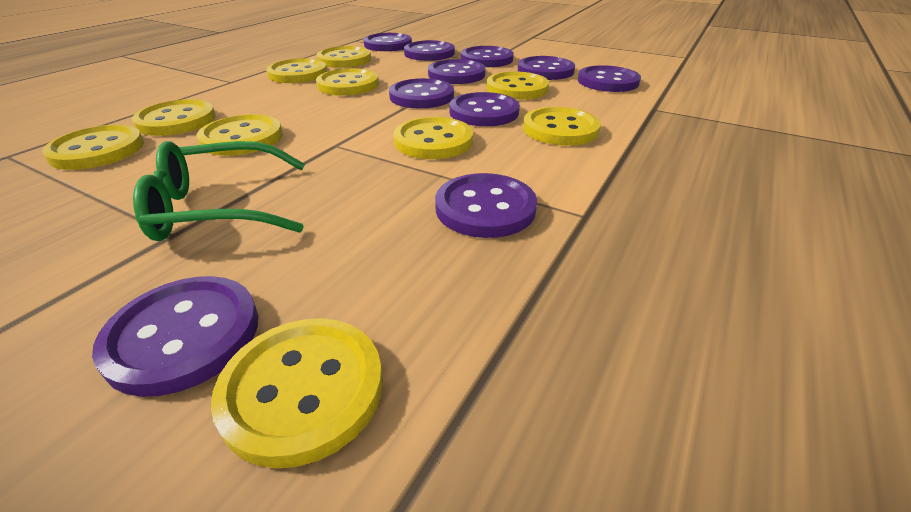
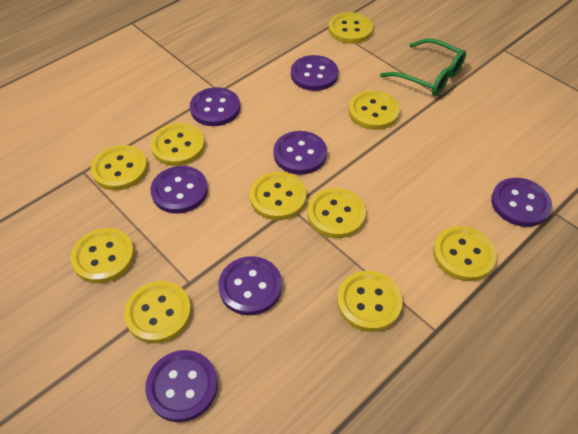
purple button: 10 -> 7

